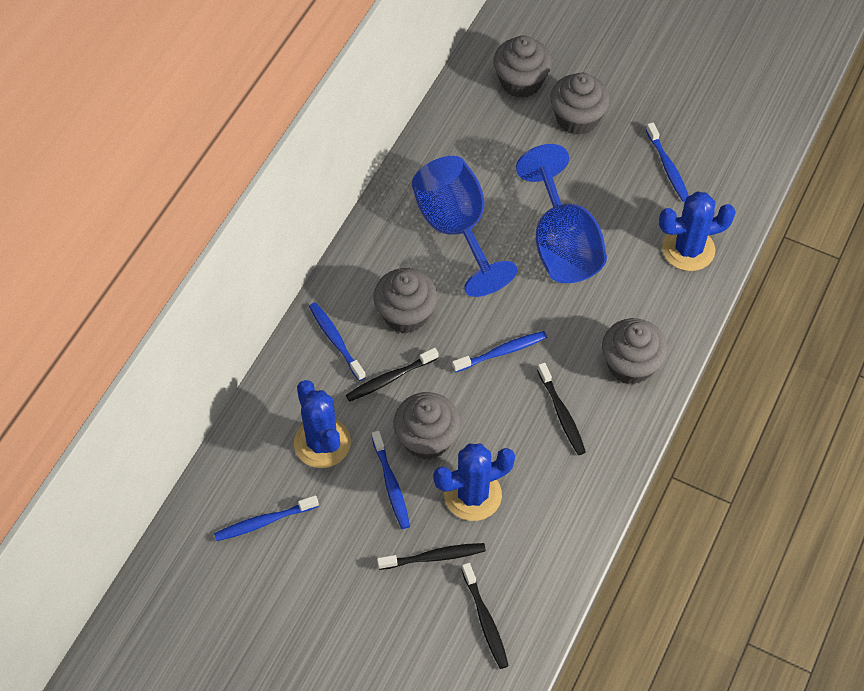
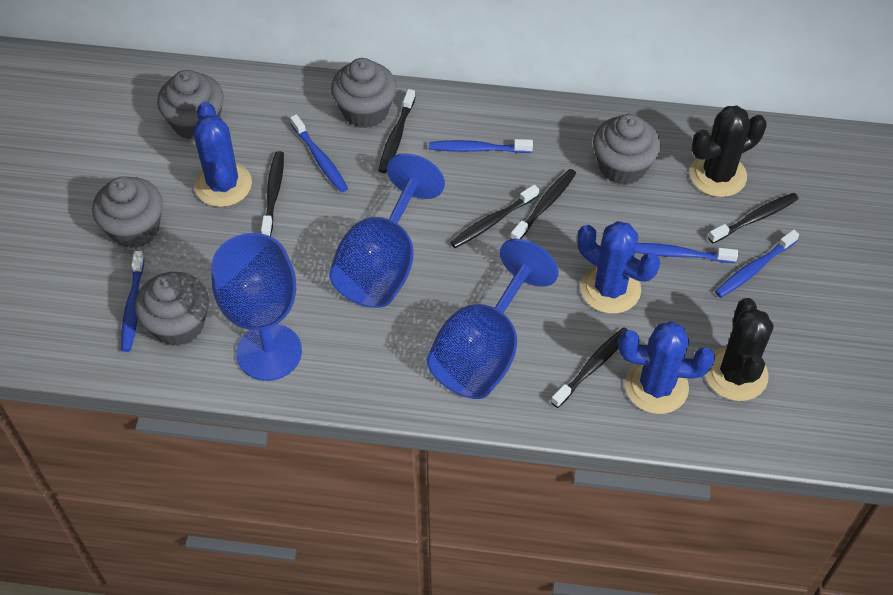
black cactus: 0 -> 2
black toothbrush: 4 -> 6
blue goblet: 2 -> 3

